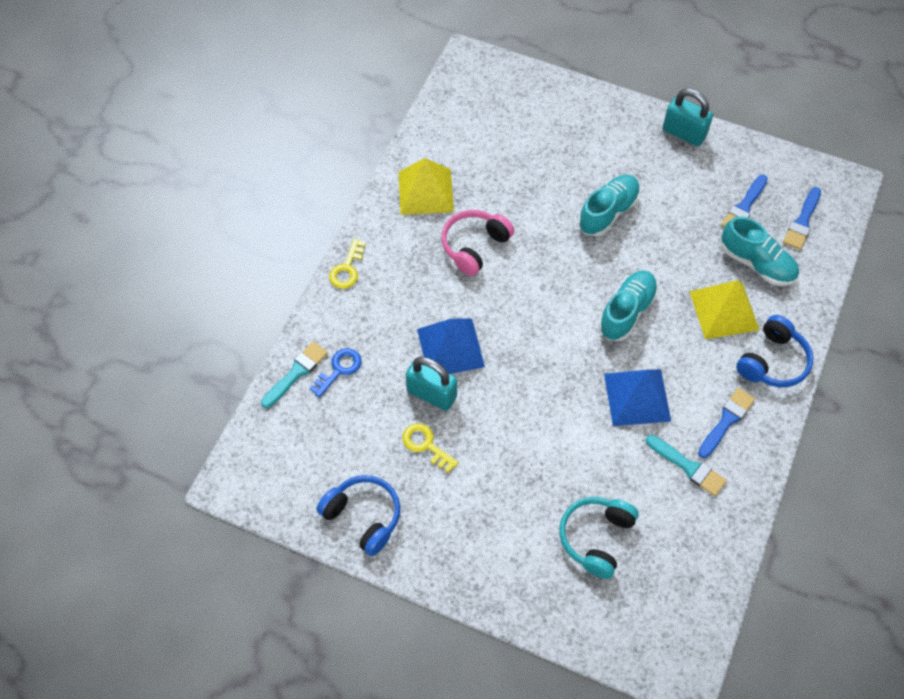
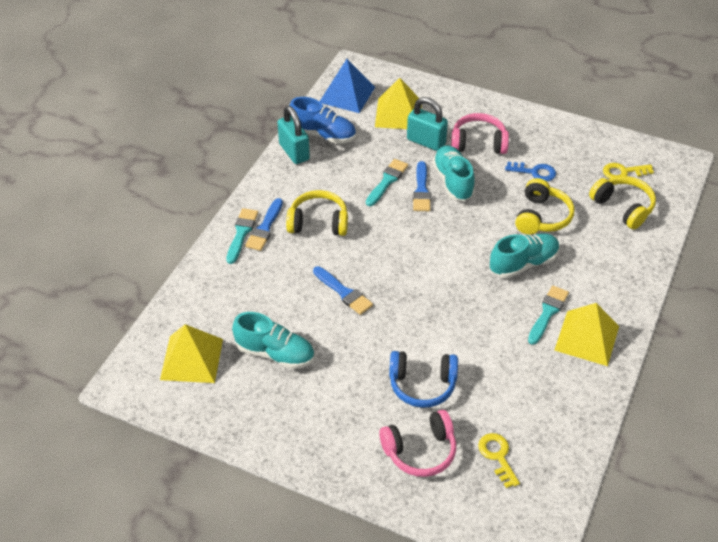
blue headphones: 2 -> 1
blue pyramid: 2 -> 1
blue shoe: 0 -> 1
pink headphones: 1 -> 2
turquoise brush: 2 -> 3
turquoise headphones: 1 -> 0
yellow headphones: 0 -> 3
yellow pyramid: 2 -> 3

